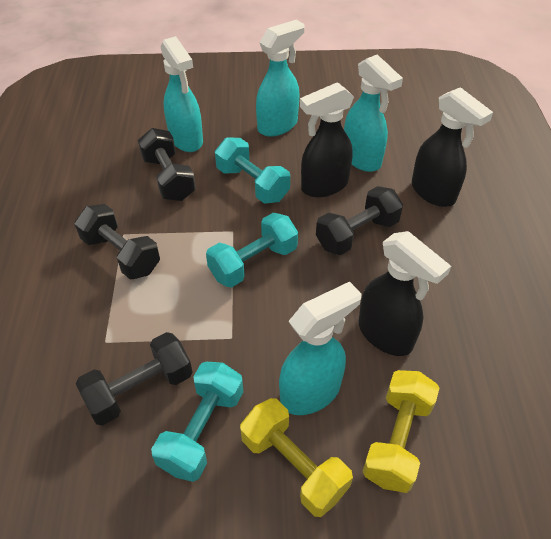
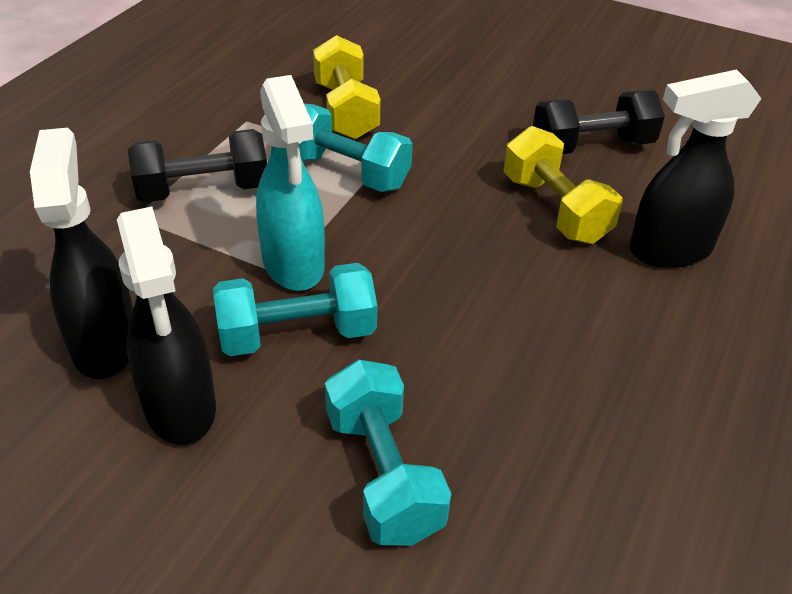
black dumbbell: 4 -> 2
turquoise spray bottle: 4 -> 1

